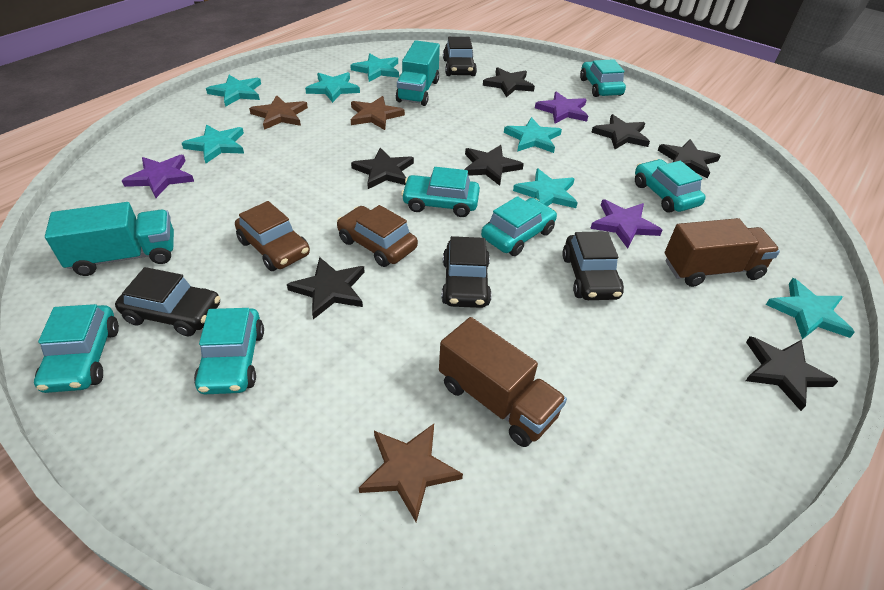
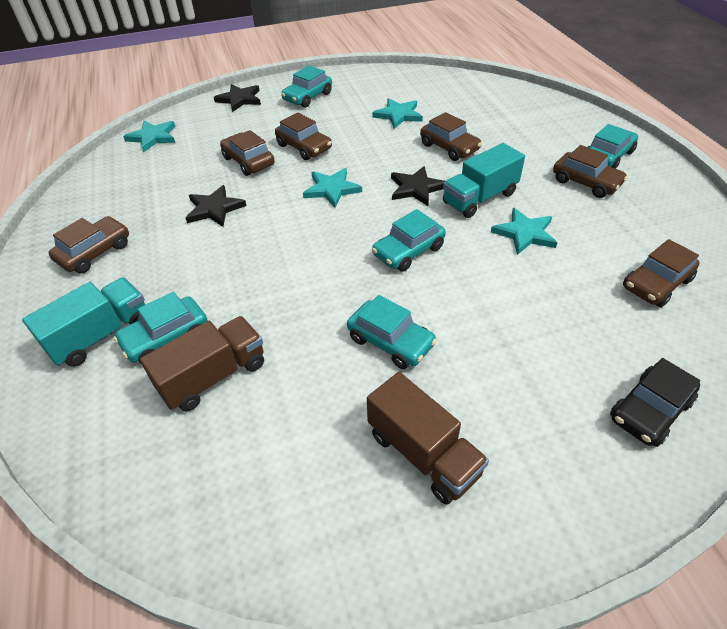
black car: 4 -> 1
black star: 7 -> 3
brown car: 2 -> 6
brown star: 3 -> 0
purple star: 3 -> 0
turquoise car: 6 -> 5
turquoise star: 7 -> 4

